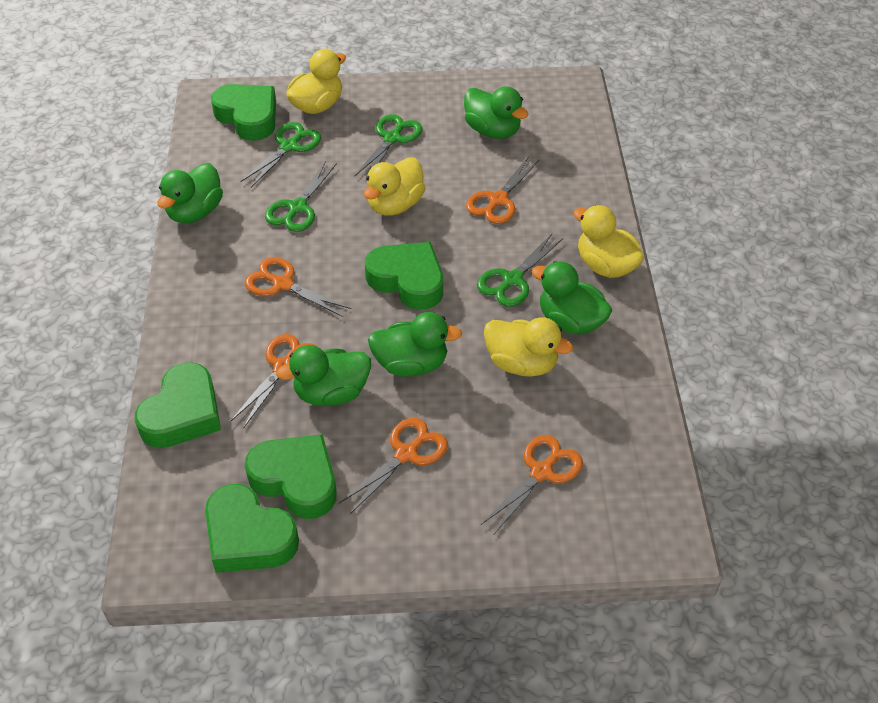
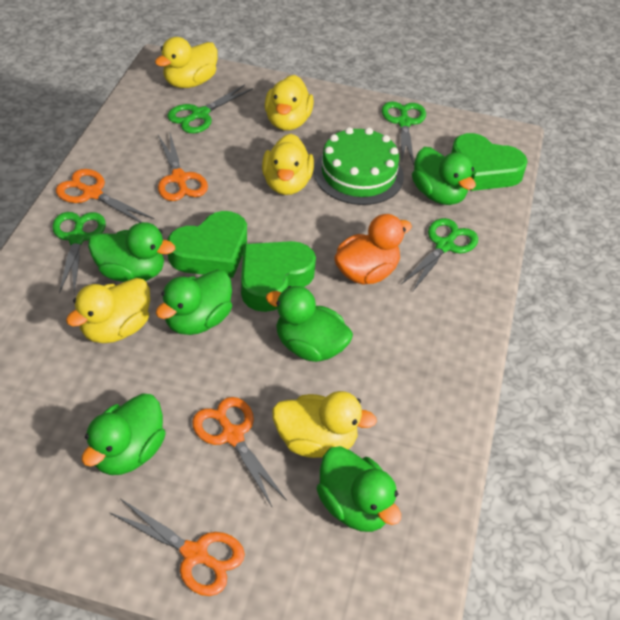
green cake: 0 -> 1
green duck: 5 -> 6
green heart: 5 -> 3
orange duck: 0 -> 1
orange scissors: 5 -> 4
yellow duck: 4 -> 5

